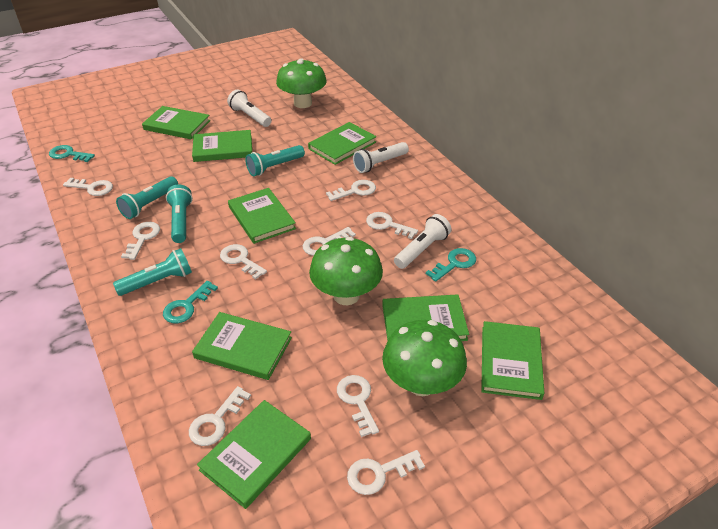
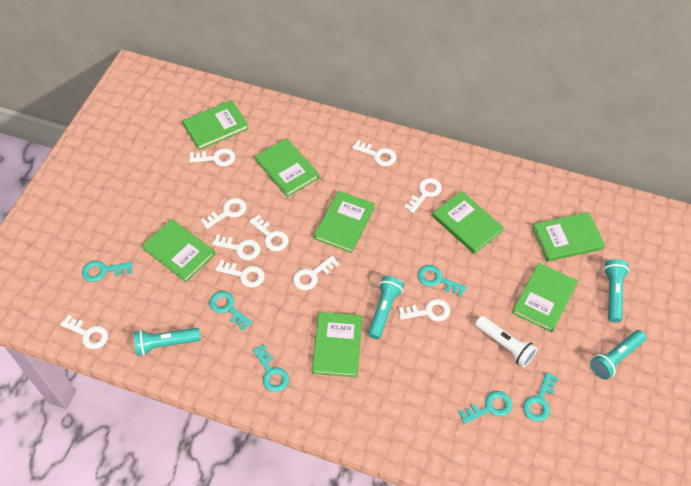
green mushroom: 3 -> 0
turquoise key: 3 -> 6
white flashlight: 3 -> 1
white key: 9 -> 10

